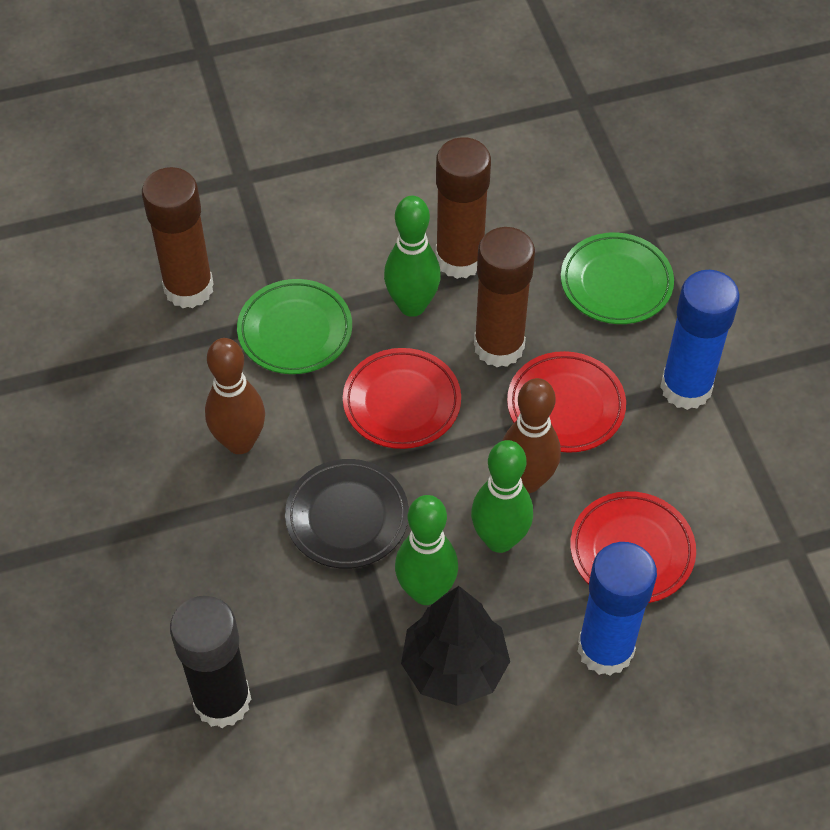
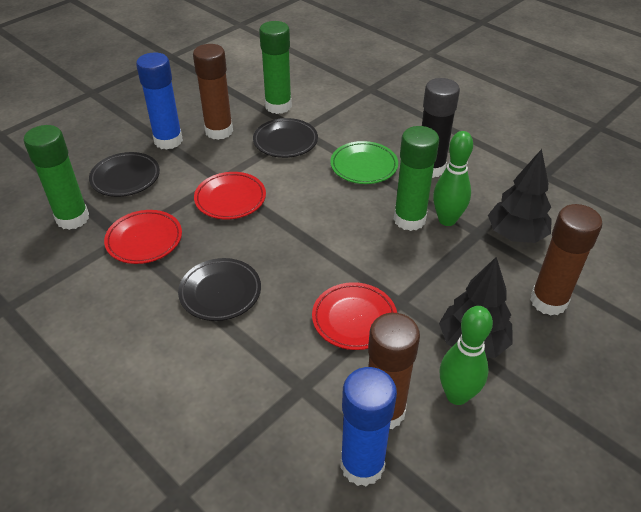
black plate: 1 -> 3
black tree: 1 -> 2
brown bowling pin: 2 -> 0
green bowling pin: 3 -> 2
green glue stick: 0 -> 3
green plate: 2 -> 1

